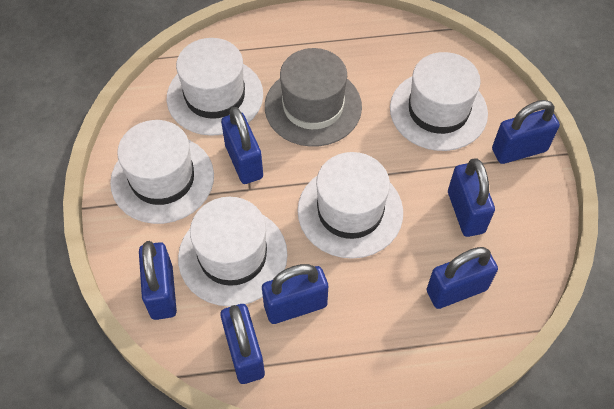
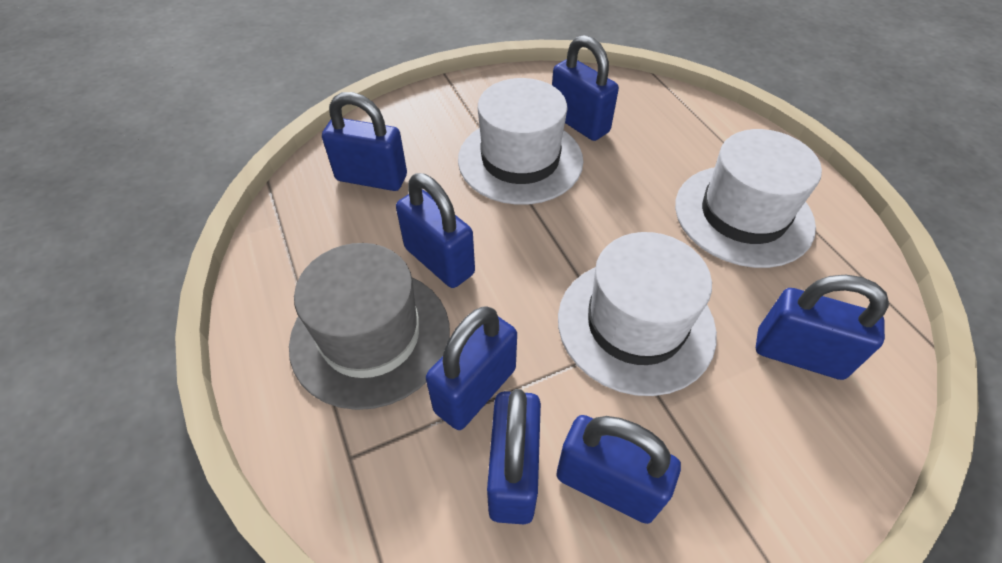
white hat: 5 -> 3

